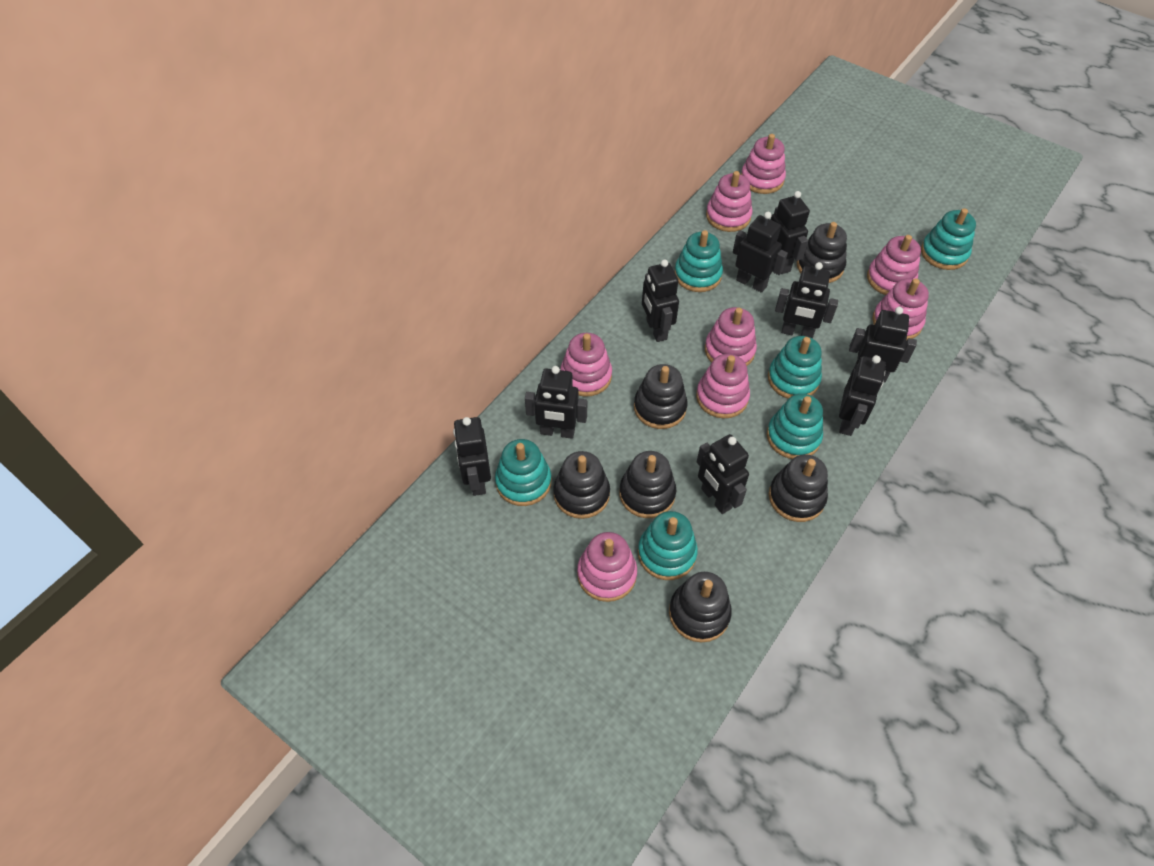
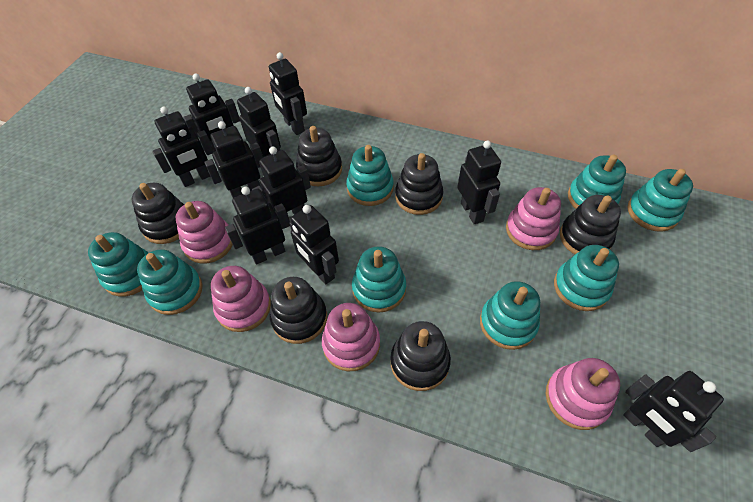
black robot: 9 -> 10
pink stacking toy: 8 -> 5
turquoise stacking toy: 6 -> 8

